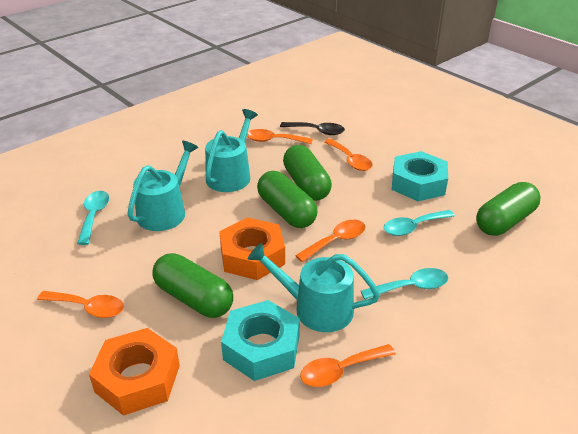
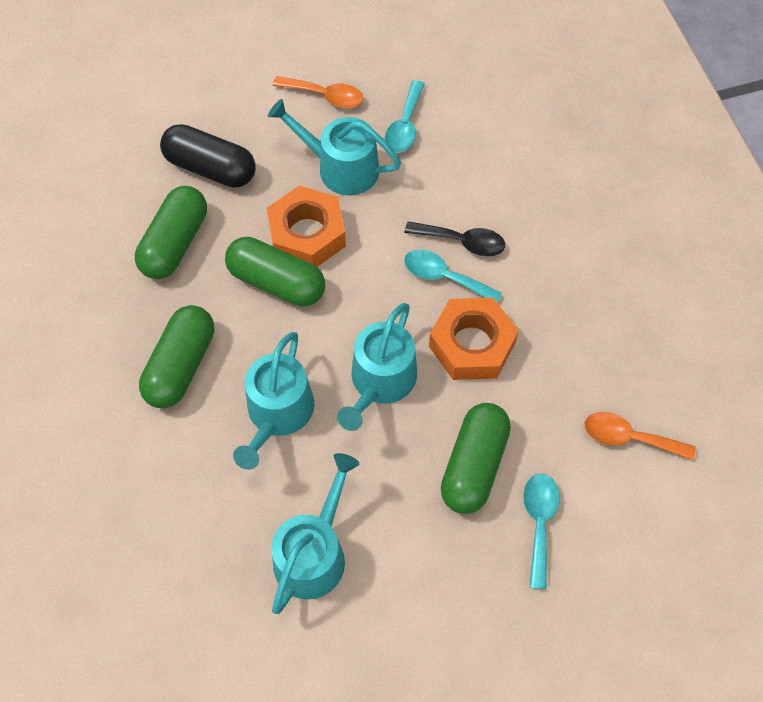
black capsule: 0 -> 1
orange spoon: 5 -> 2
turquoise nut: 2 -> 0
turquoise watering can: 3 -> 4

